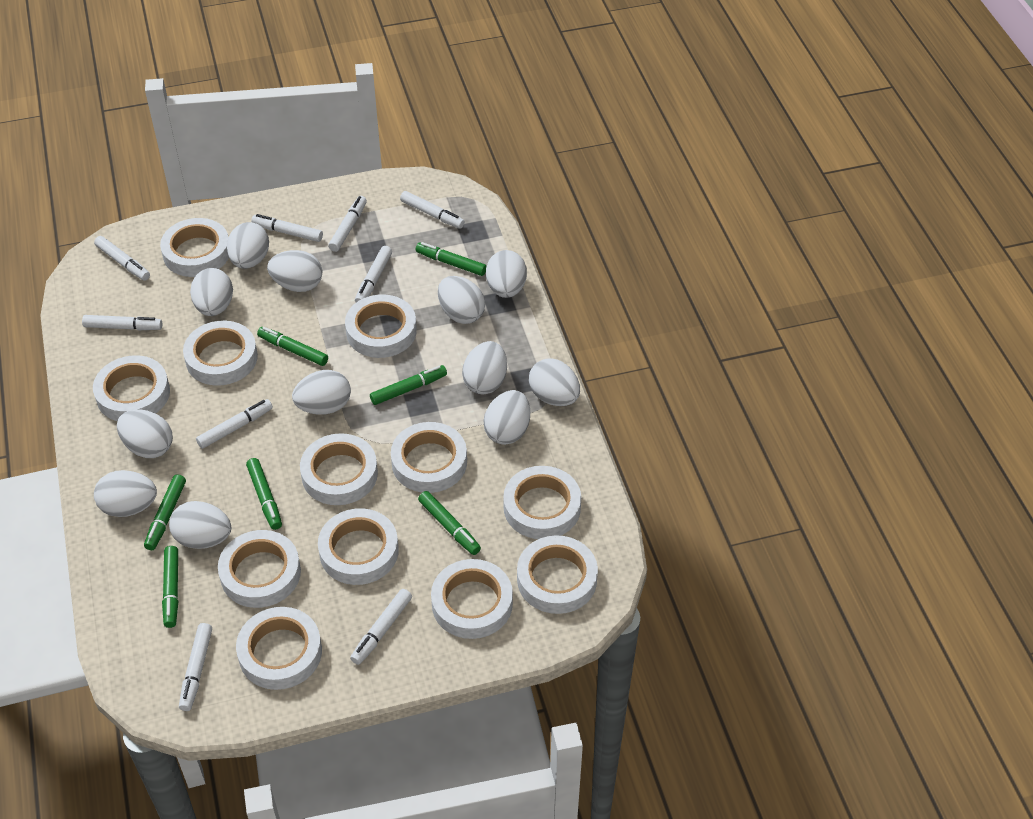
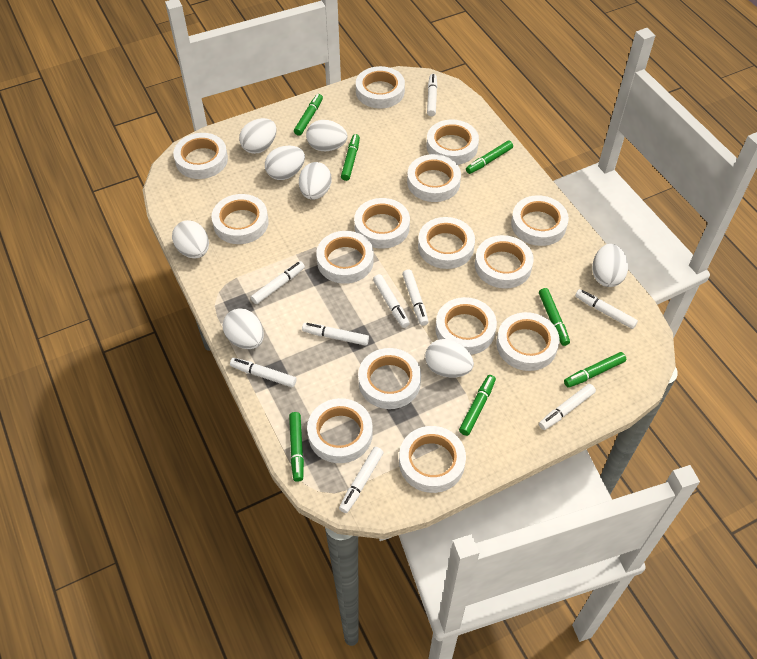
white egg: 12 -> 8
white tape: 12 -> 15

